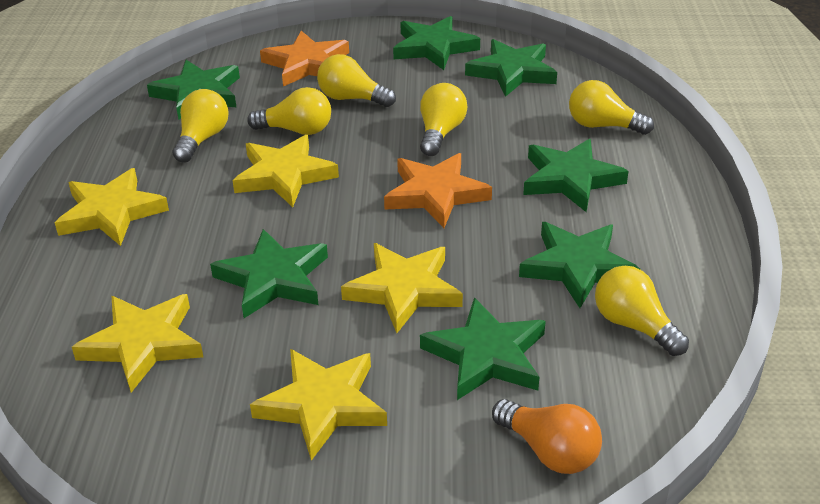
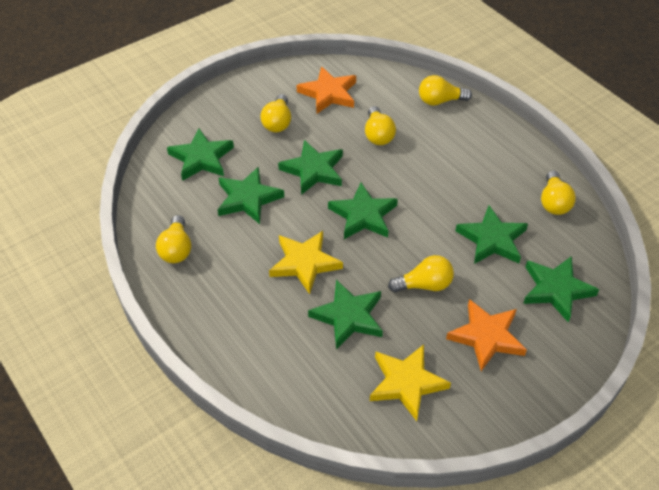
orange light bulb: 1 -> 0
yellow star: 5 -> 2

